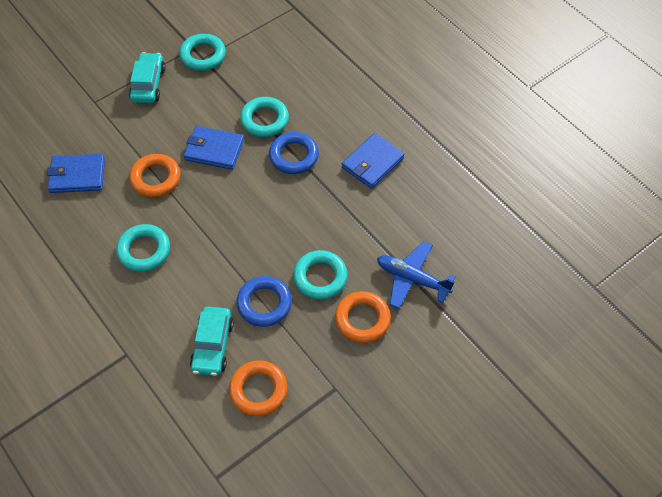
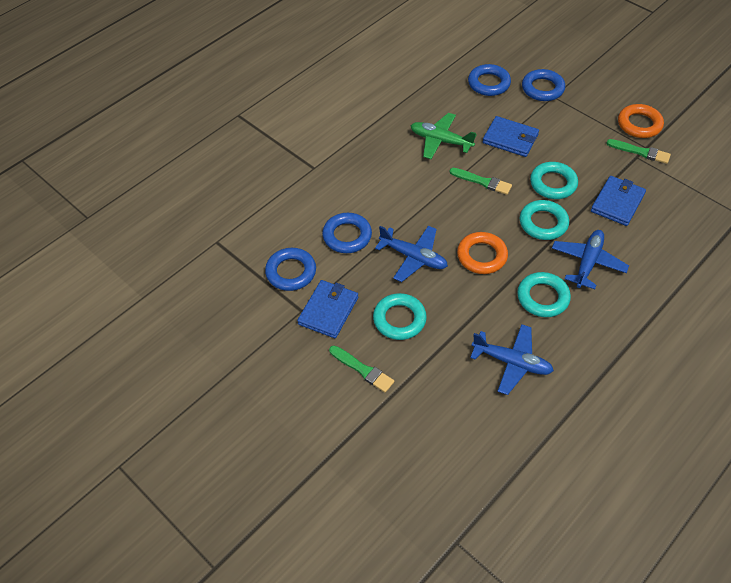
blue plane: 1 -> 3
blue ring: 2 -> 4
green brush: 0 -> 3
green plane: 0 -> 1
orange ring: 3 -> 2
turquoise car: 2 -> 0

